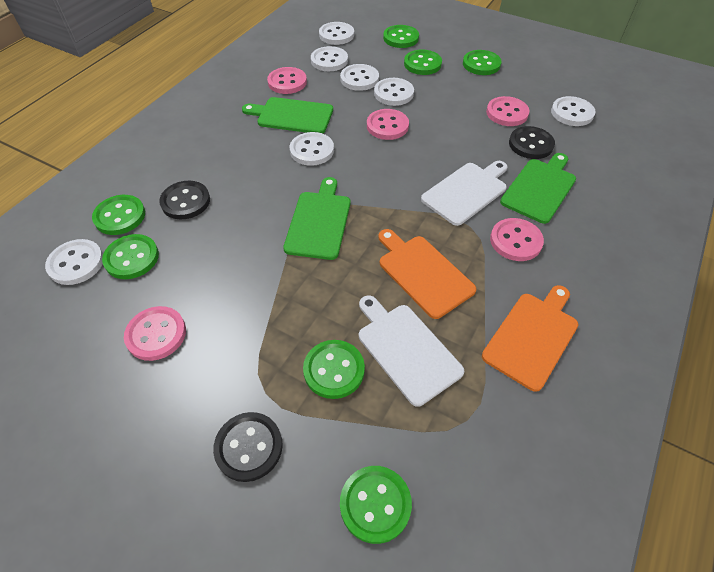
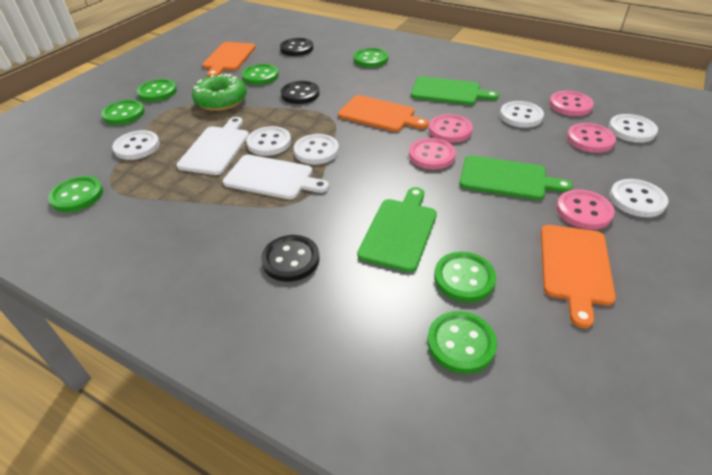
green donut: 0 -> 1
orange cutting board: 2 -> 3
white button: 7 -> 6

